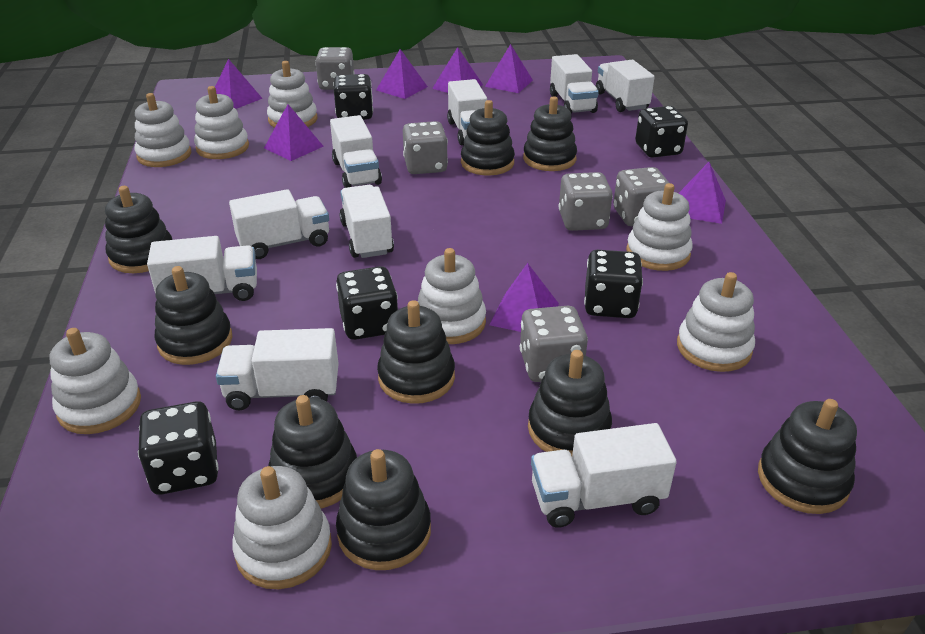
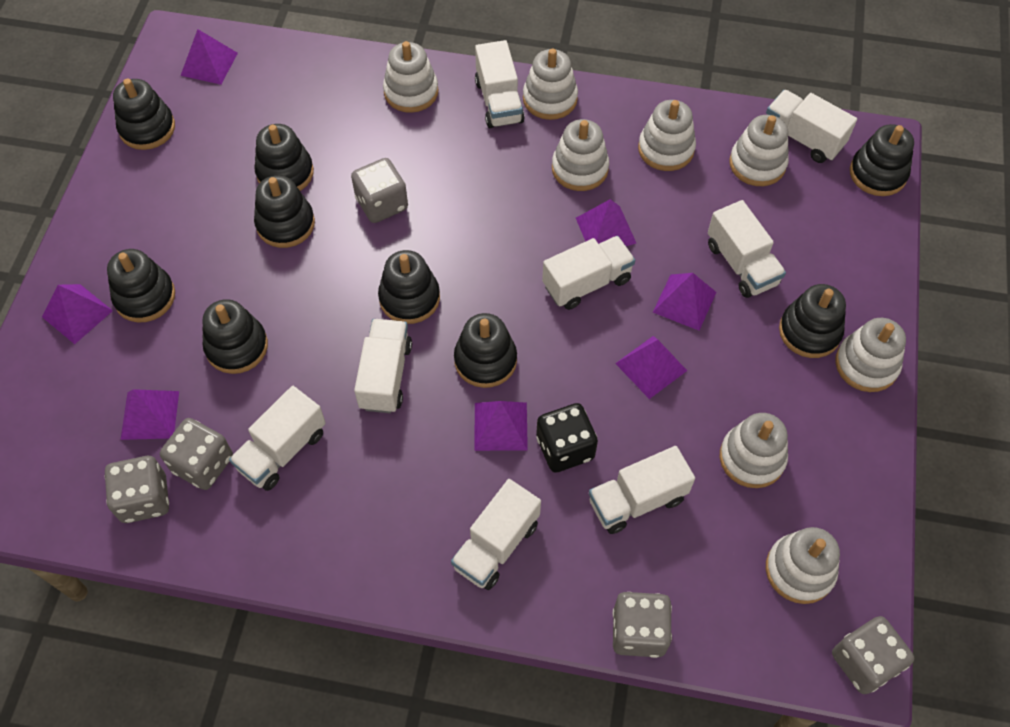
black dice: 5 -> 1
white truck: 9 -> 8

